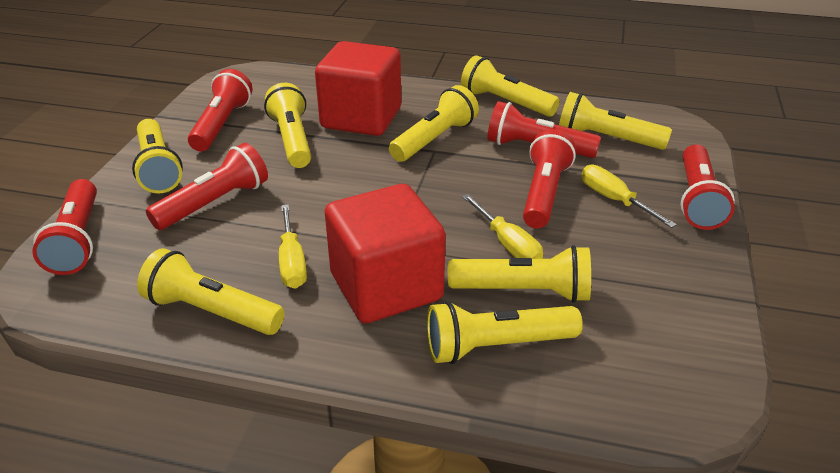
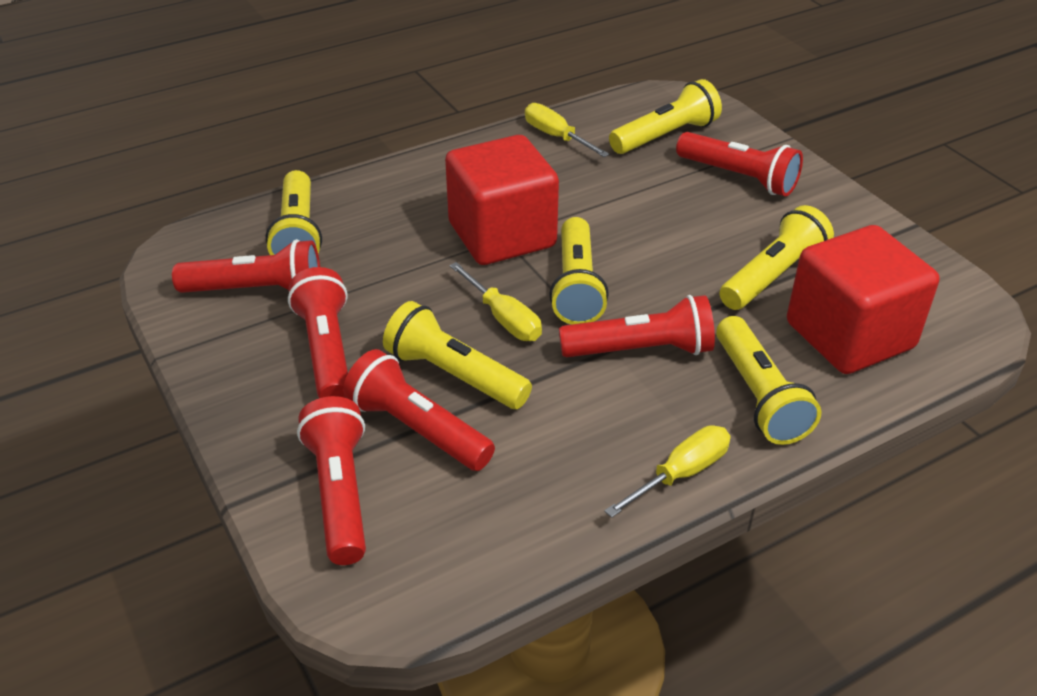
yellow flashlight: 8 -> 6

